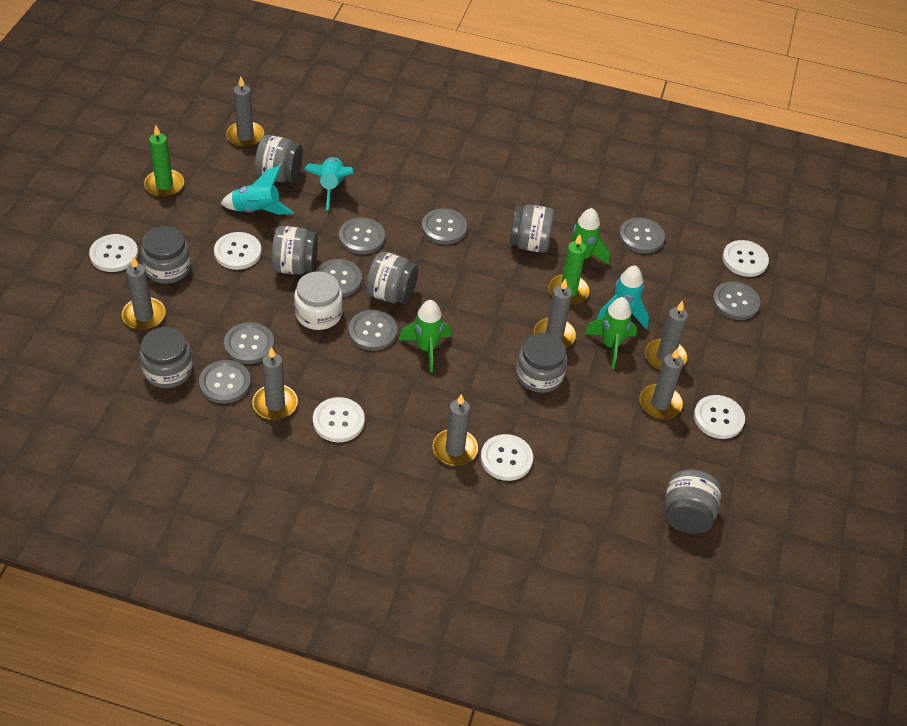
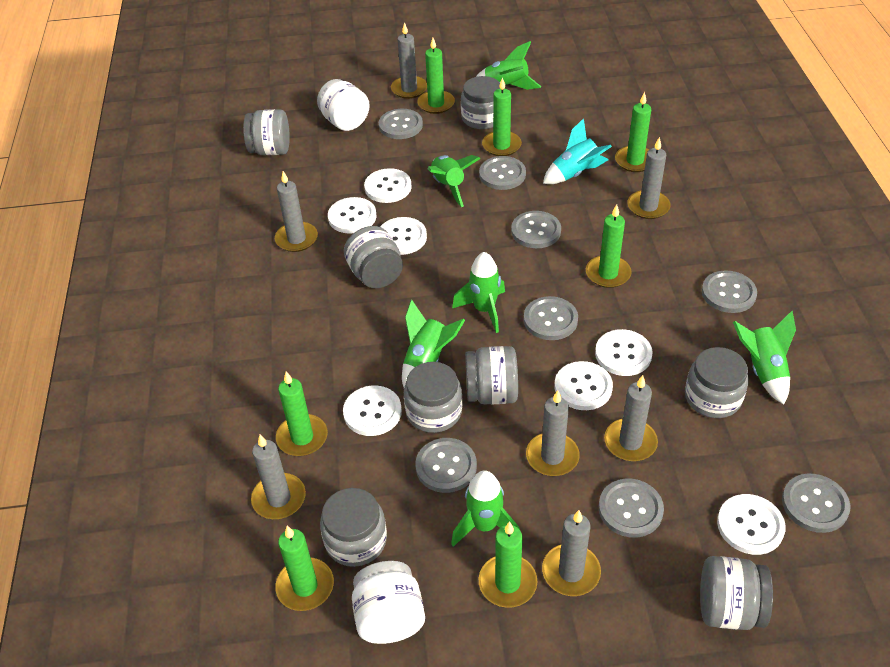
green candle: 2 -> 7
green rocket: 3 -> 6
turquoise rocket: 3 -> 1
white button: 6 -> 7
white jar: 1 -> 2

